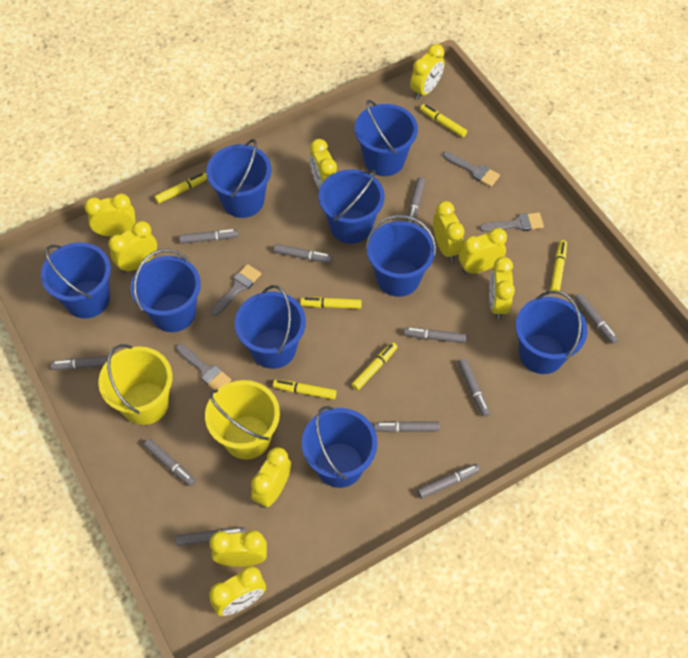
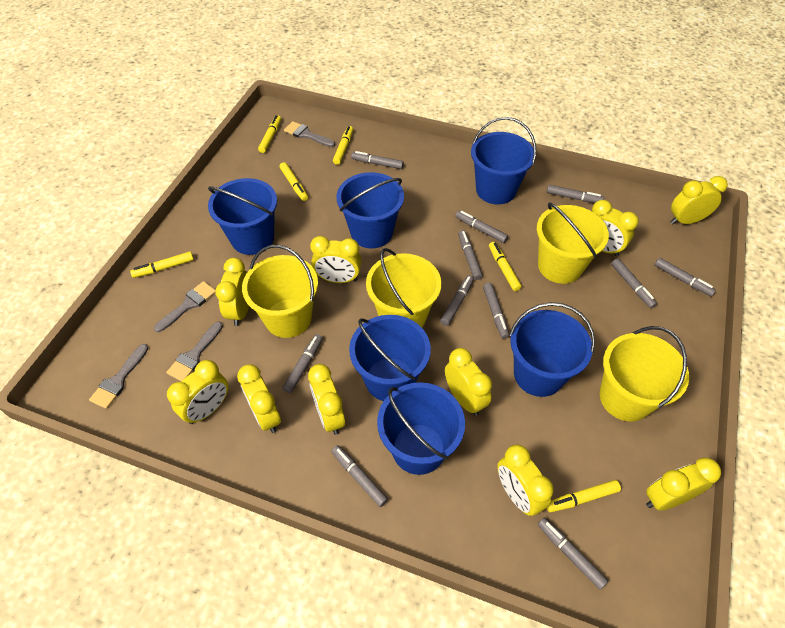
blue bucket: 9 -> 6
yellow bucket: 2 -> 4

